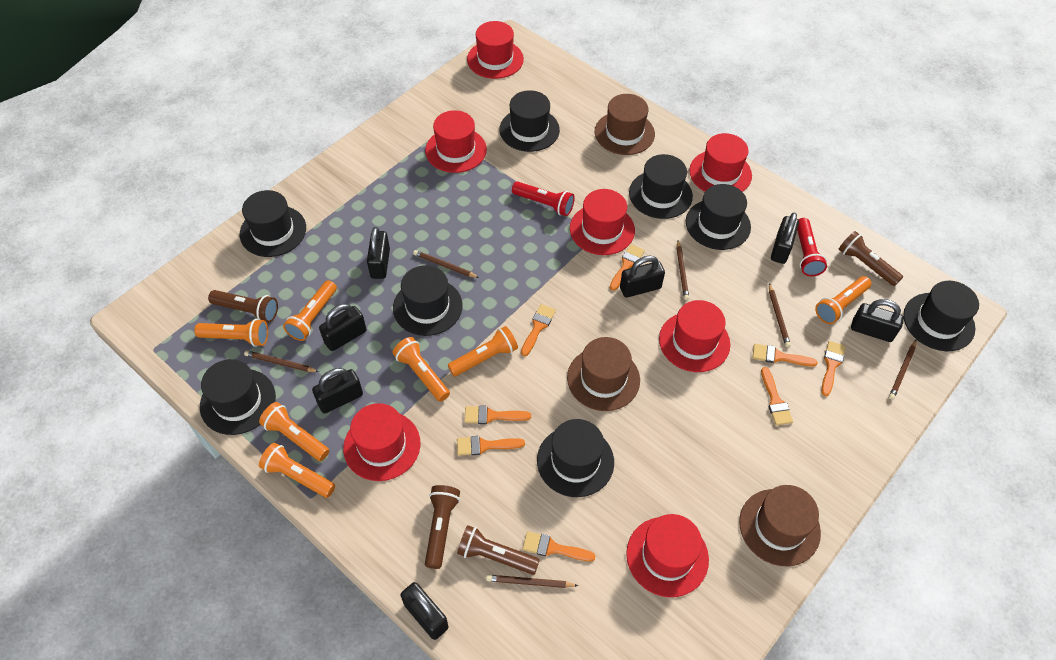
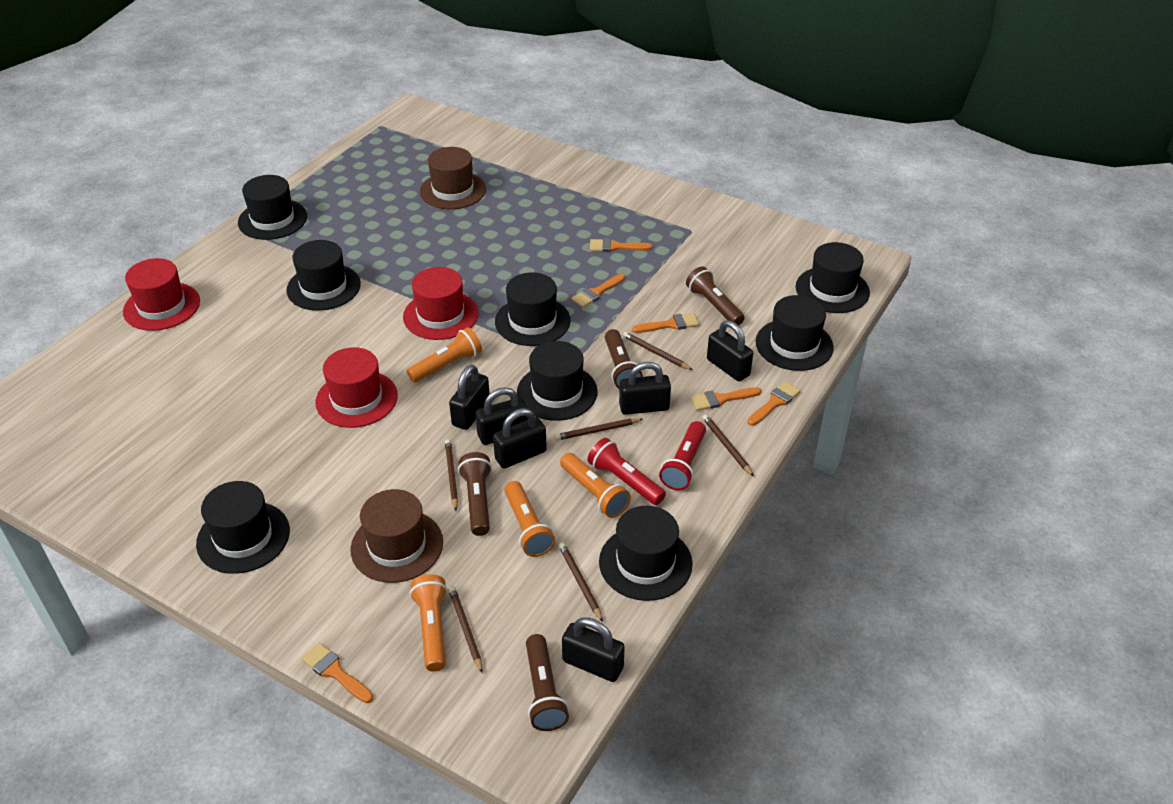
black padlock: 7 -> 6
brown hat: 3 -> 2
orange brush: 8 -> 6
orange flashlight: 7 -> 4
red hat: 7 -> 3

